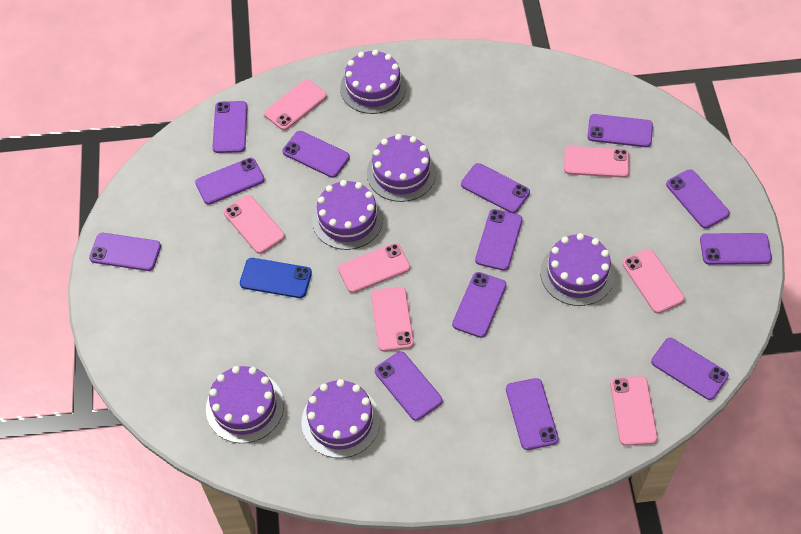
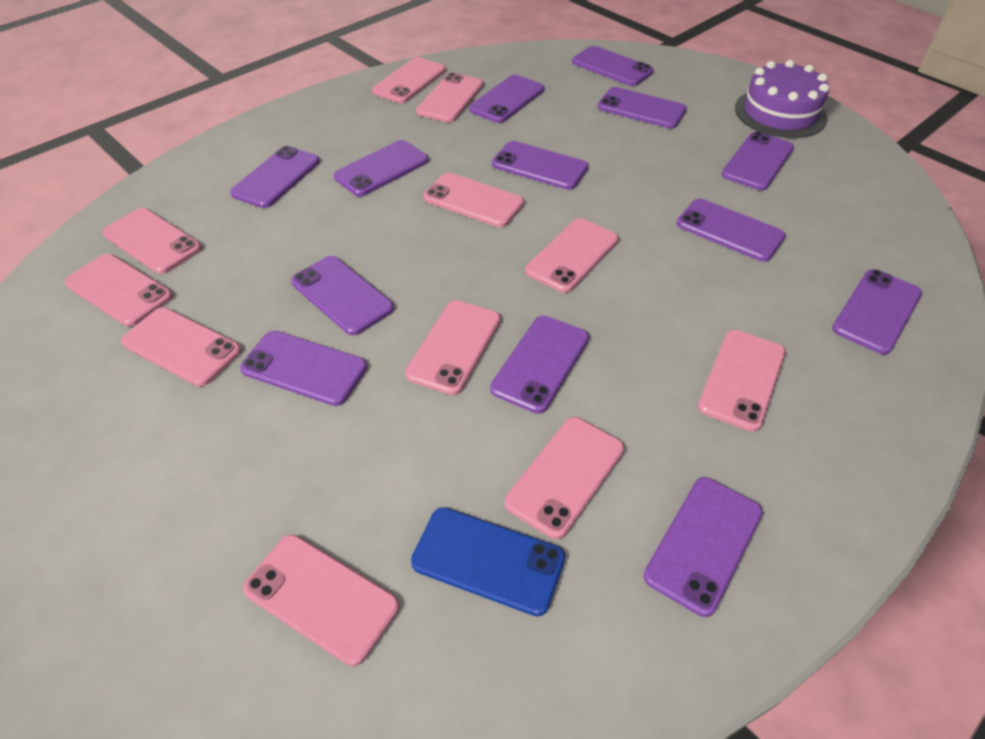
pink phone: 7 -> 11
purple cake: 6 -> 1

